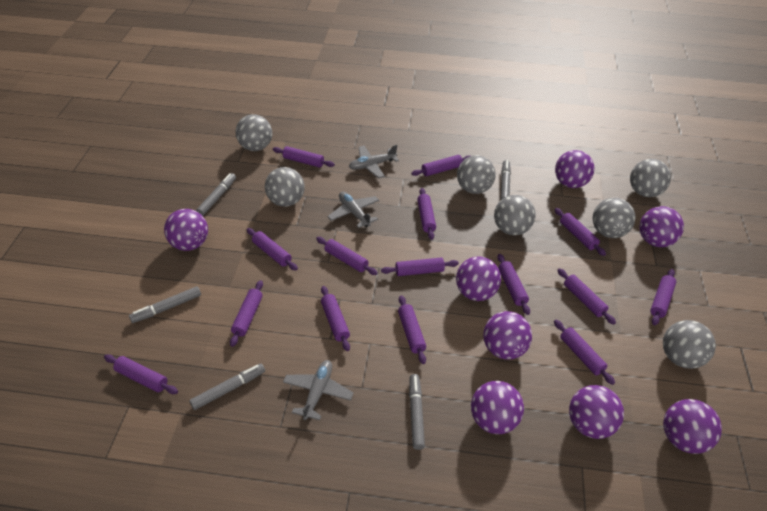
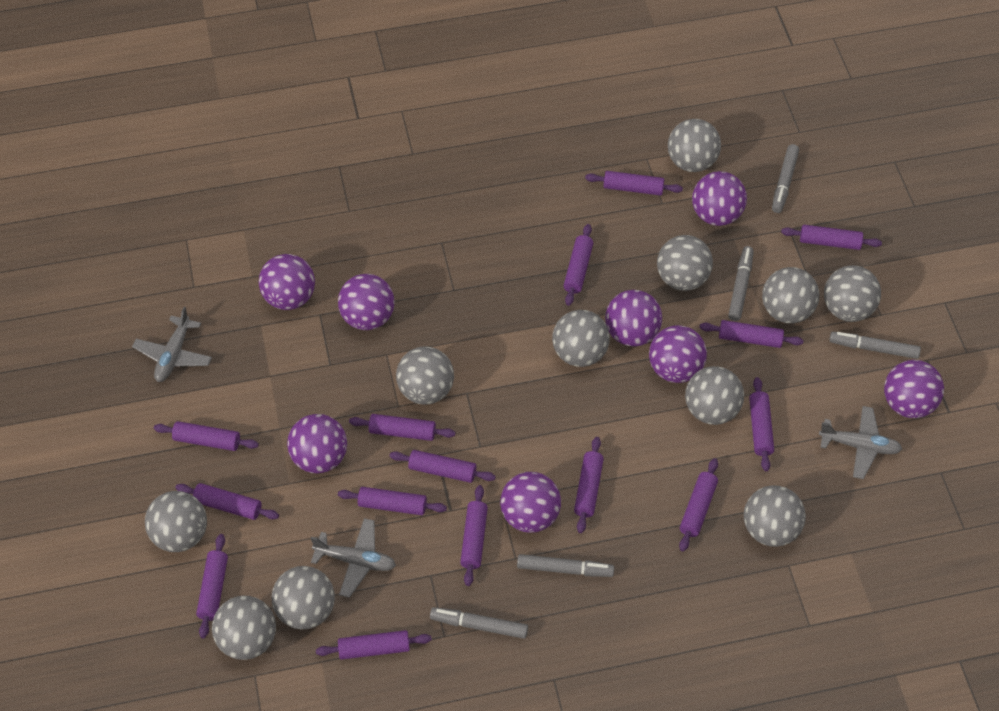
grey ball: 7 -> 11

